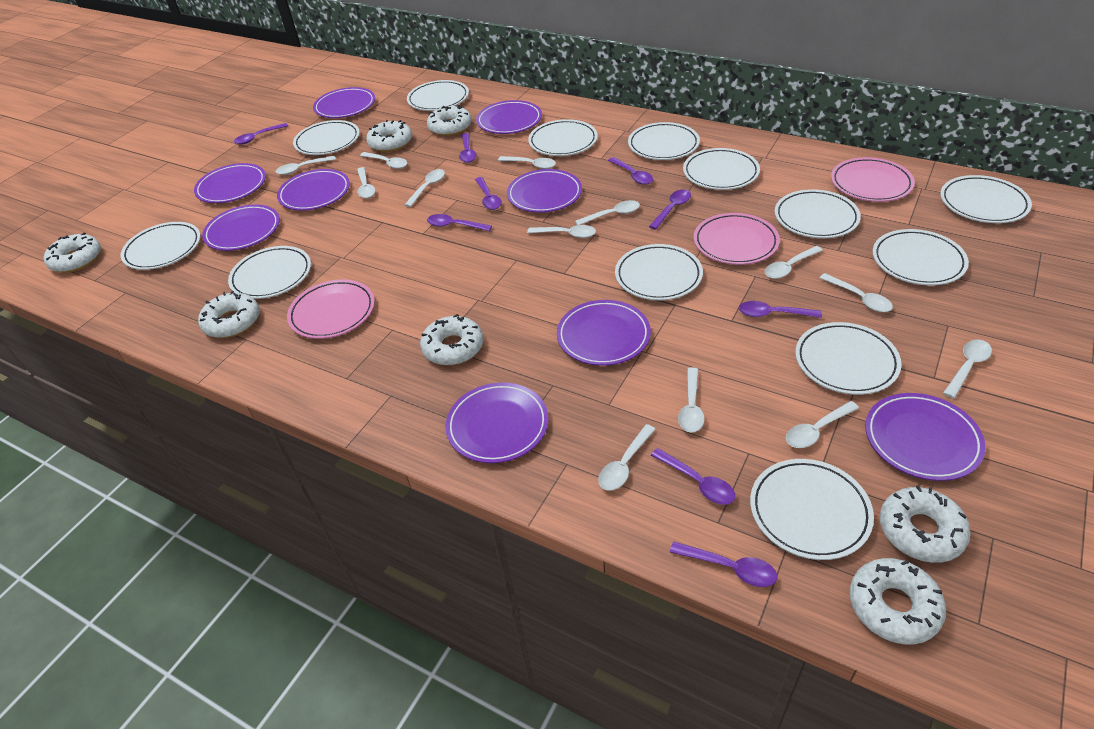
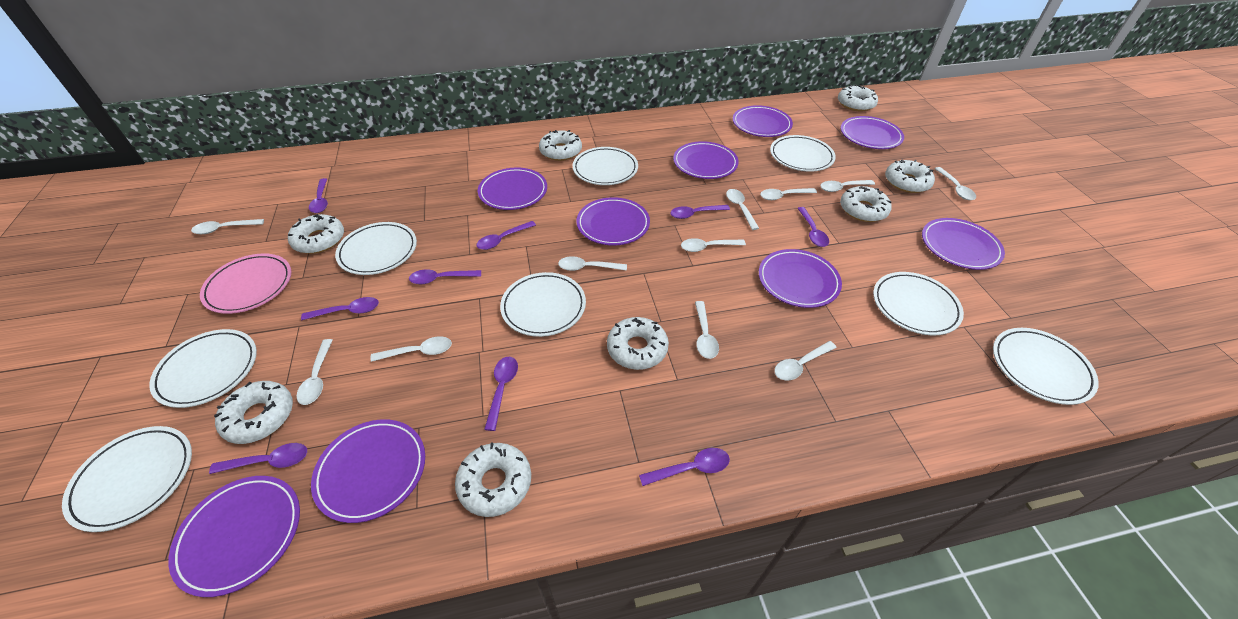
pink plate: 3 -> 1
white donut: 7 -> 8
white plate: 13 -> 8
white spoon: 13 -> 11

